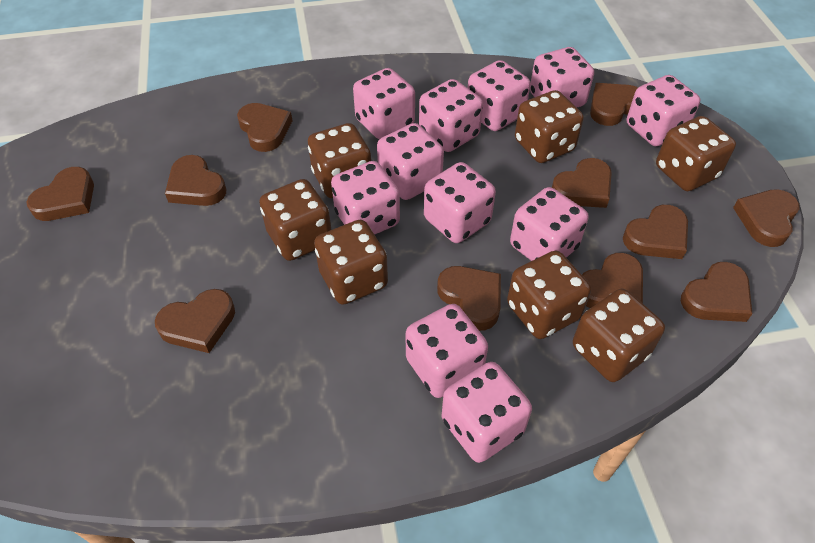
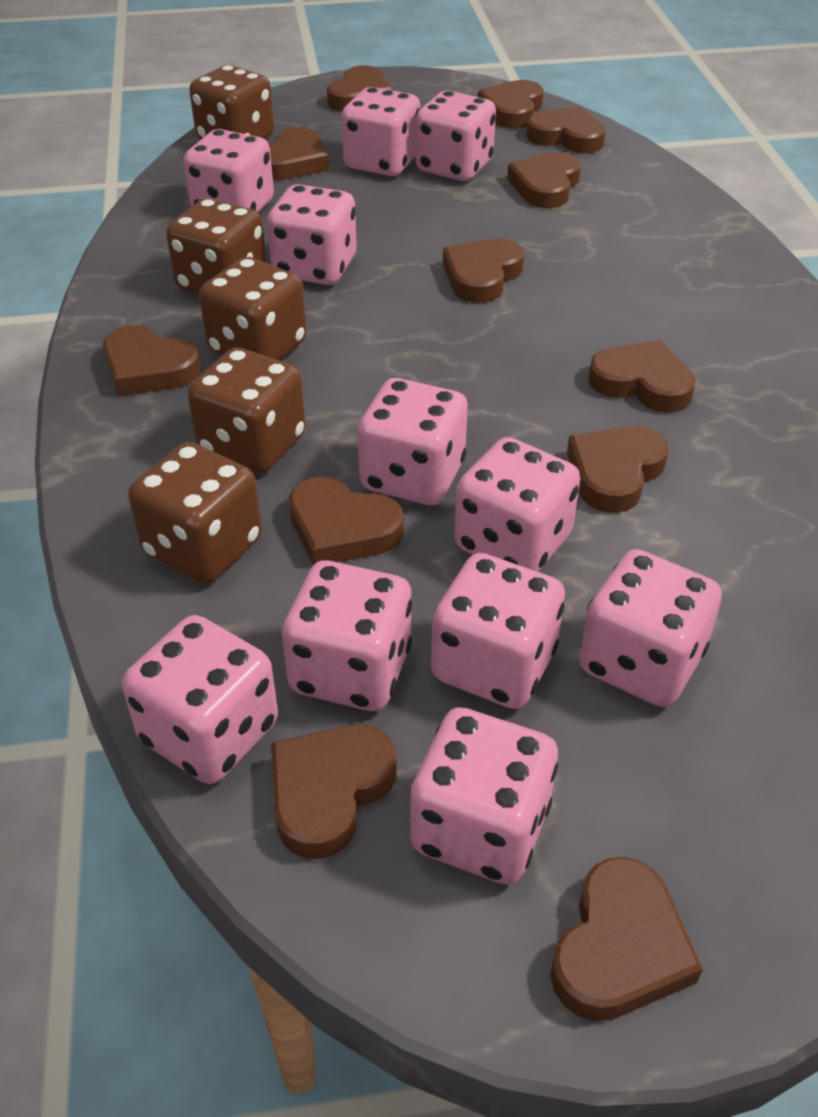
brown dice: 7 -> 5
brown heart: 11 -> 12

